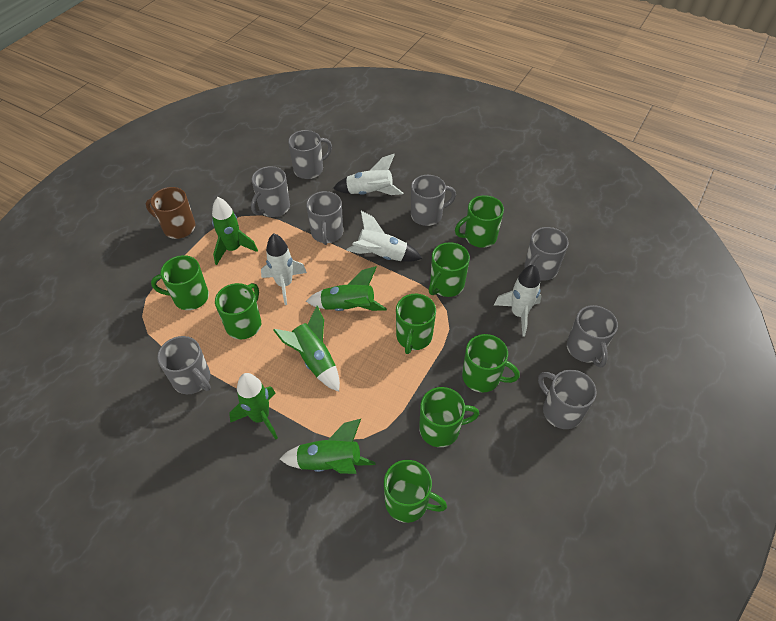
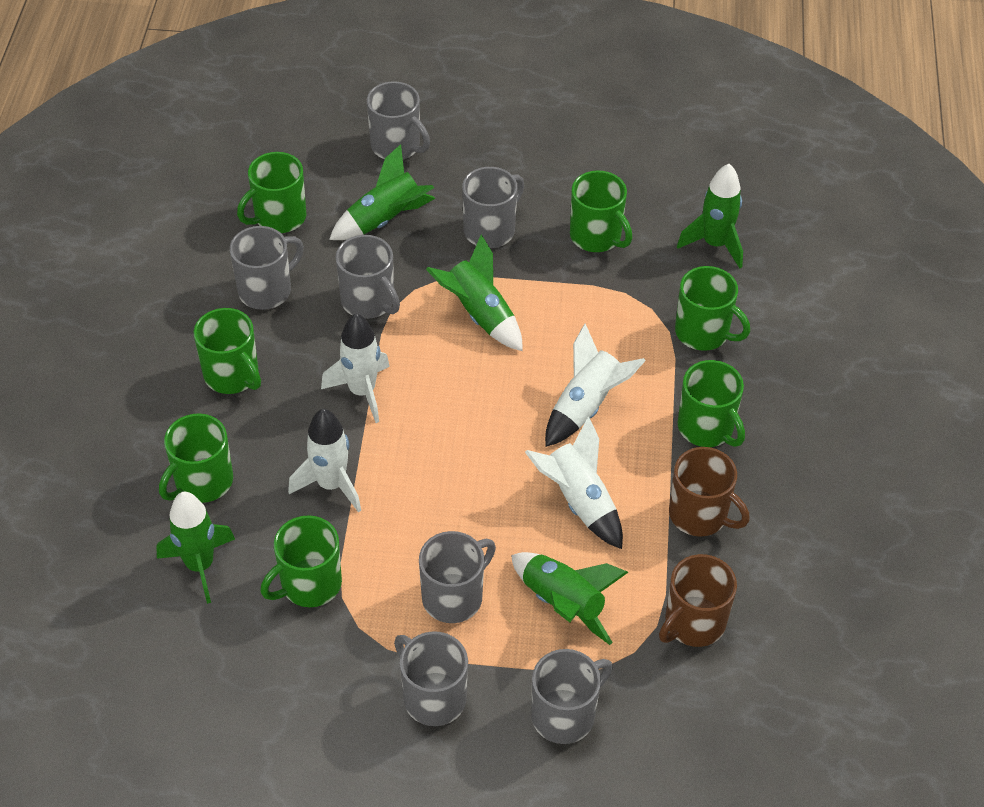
brown mug: 1 -> 2
green mug: 8 -> 7
grey mug: 8 -> 7

